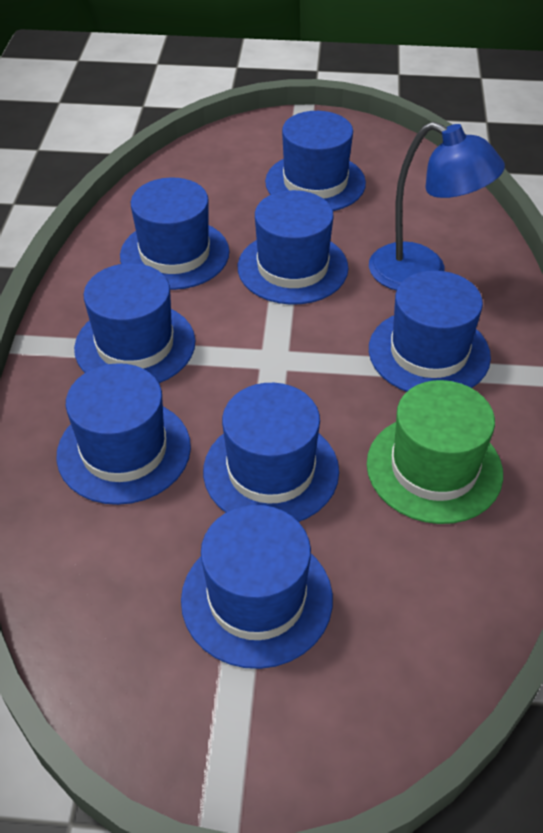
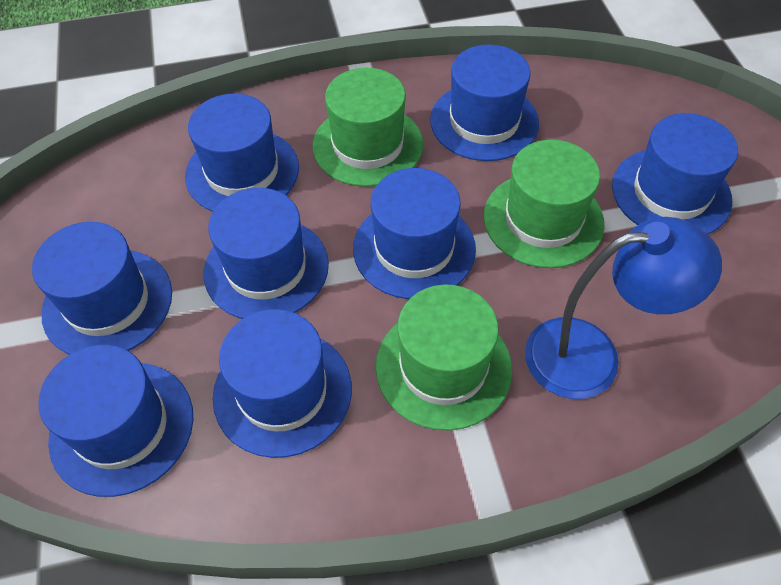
green hat: 1 -> 3

